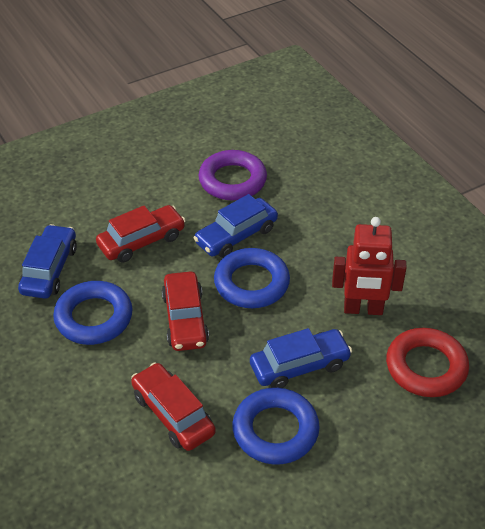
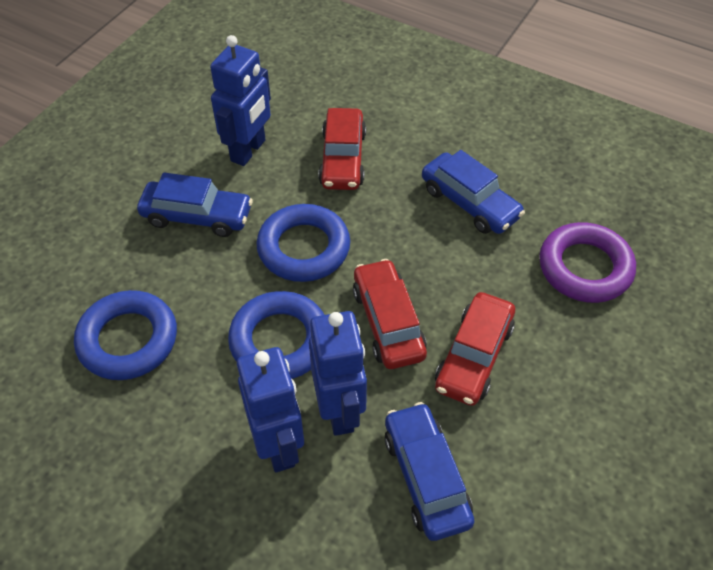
blue robot: 0 -> 3
red ring: 1 -> 0
red robot: 1 -> 0

